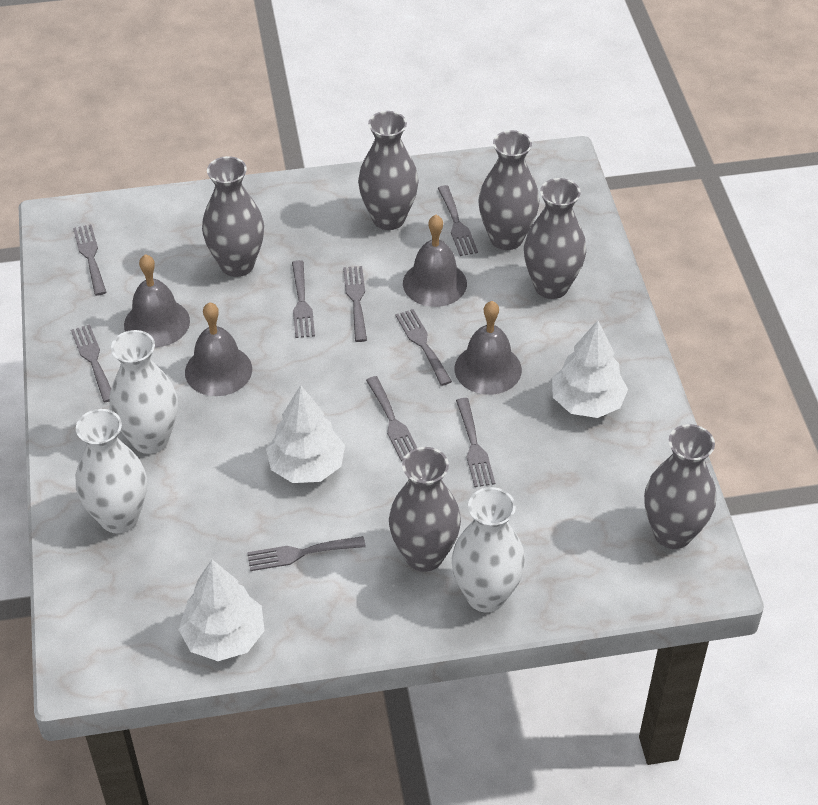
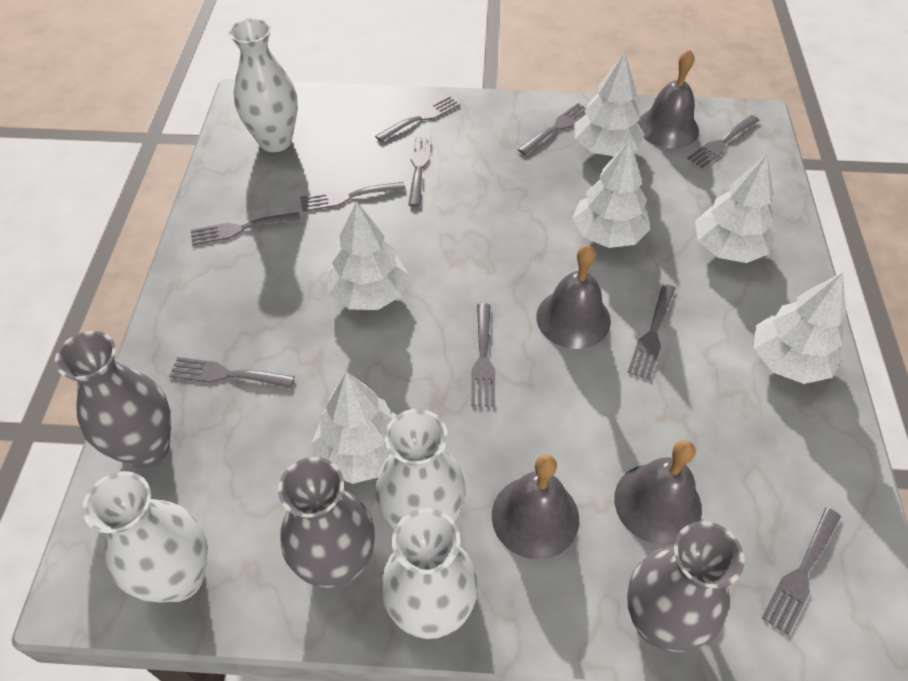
grey fork: 9 -> 10
grey vase: 6 -> 3
white tree: 3 -> 6
white vase: 3 -> 4

